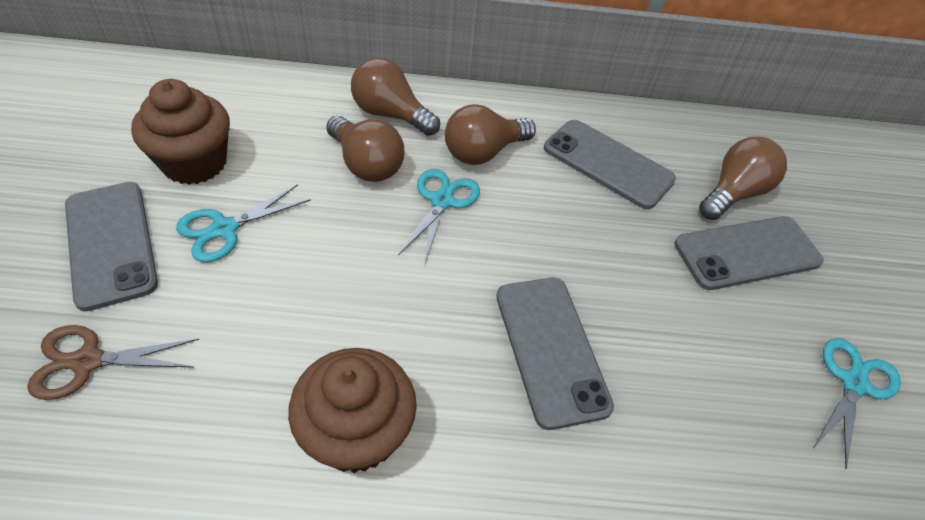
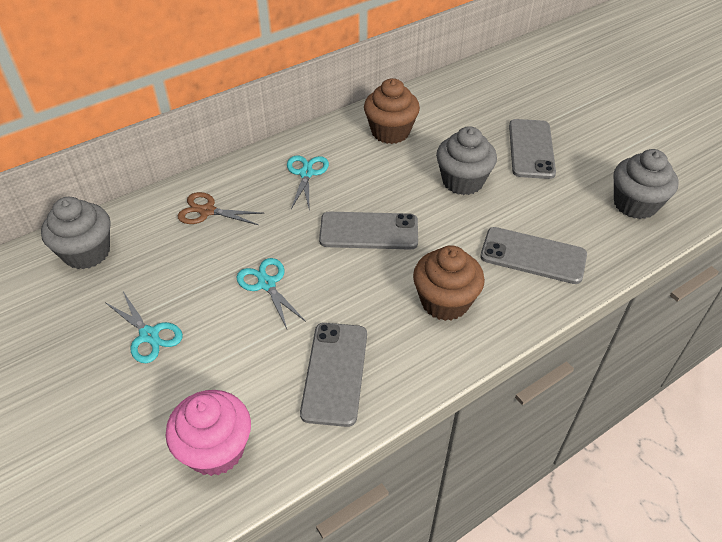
brown light bulb: 4 -> 0
grey cupcake: 0 -> 3
pink cupcake: 0 -> 1

